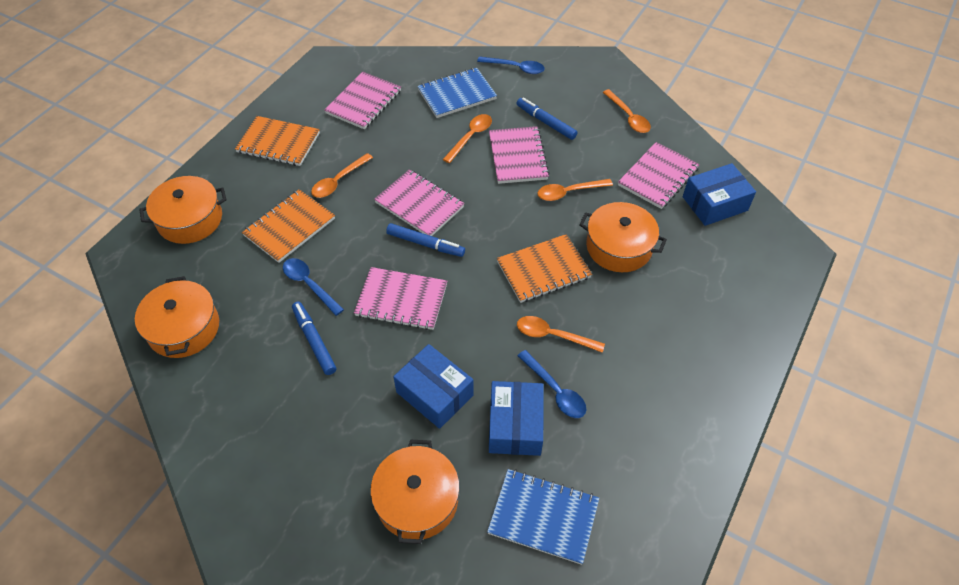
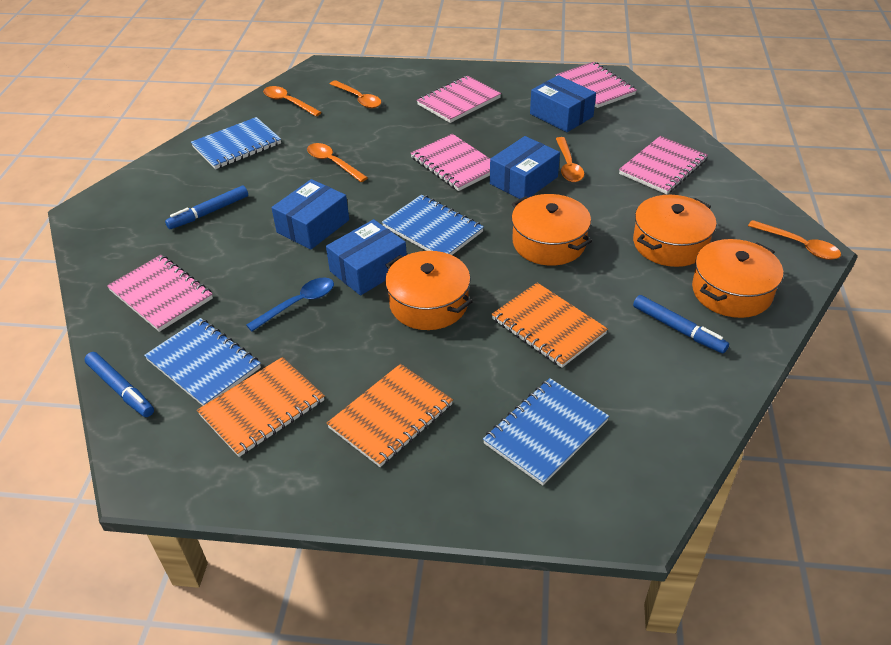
blue box: 3 -> 4
blue notebook: 2 -> 4
blue spoon: 3 -> 1

